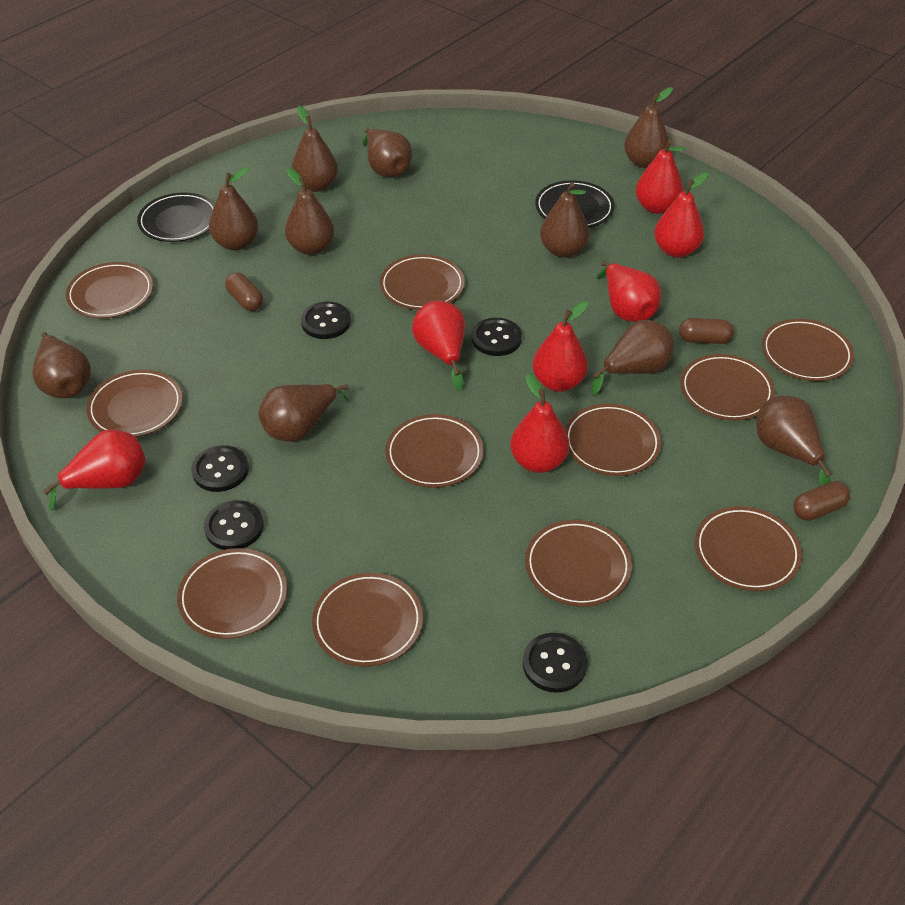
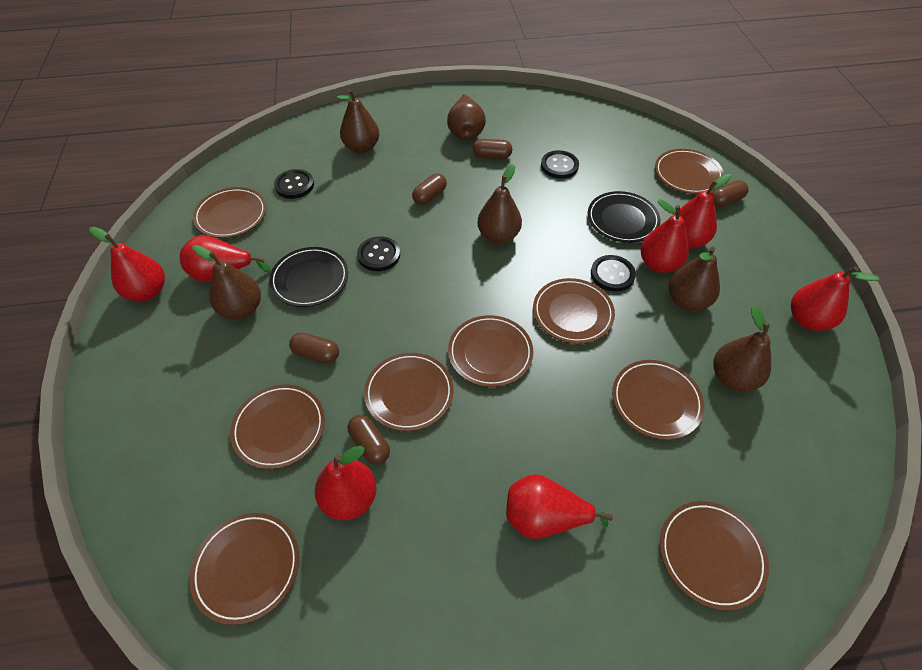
black button: 5 -> 4
brown capsule: 3 -> 5
brown pear: 10 -> 6
brown plate: 11 -> 9

